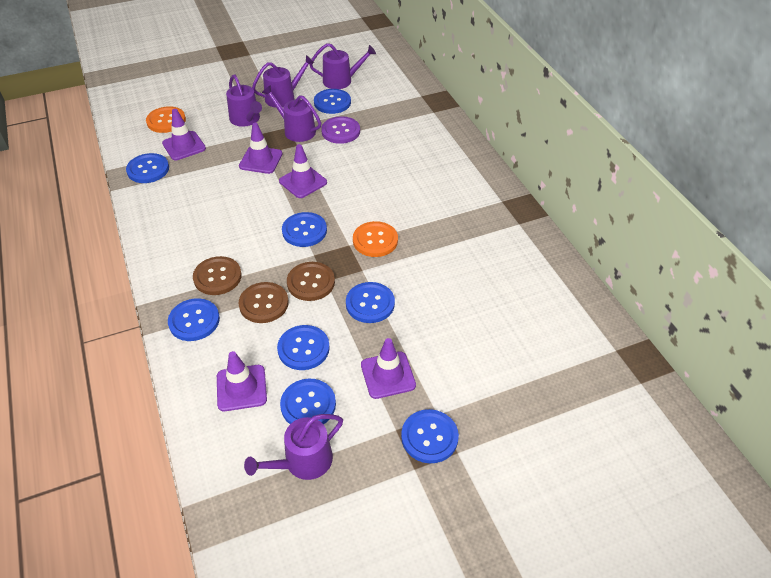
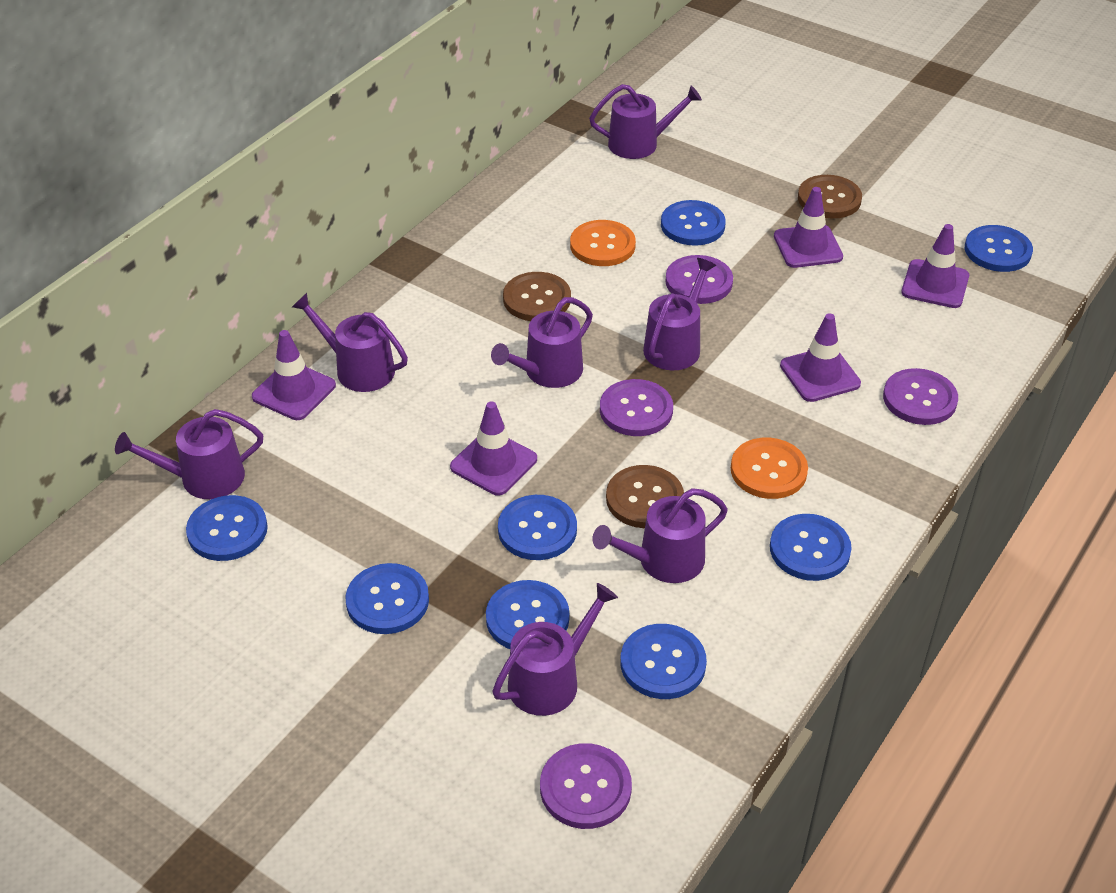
purple button: 1 -> 4
purple watering can: 5 -> 7

